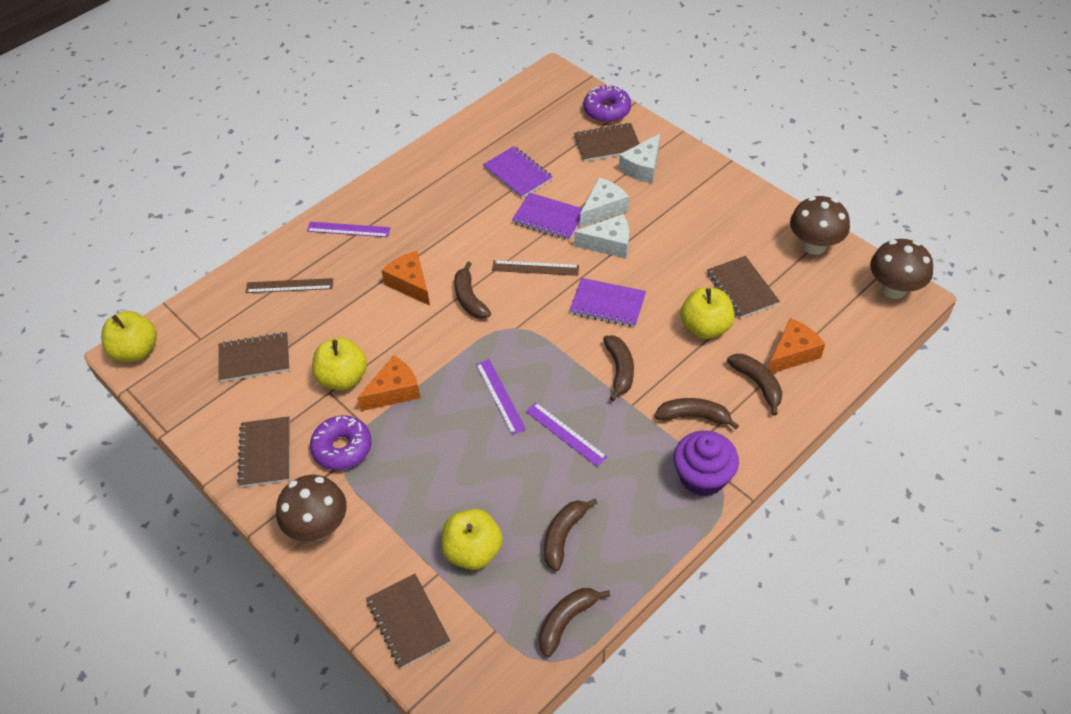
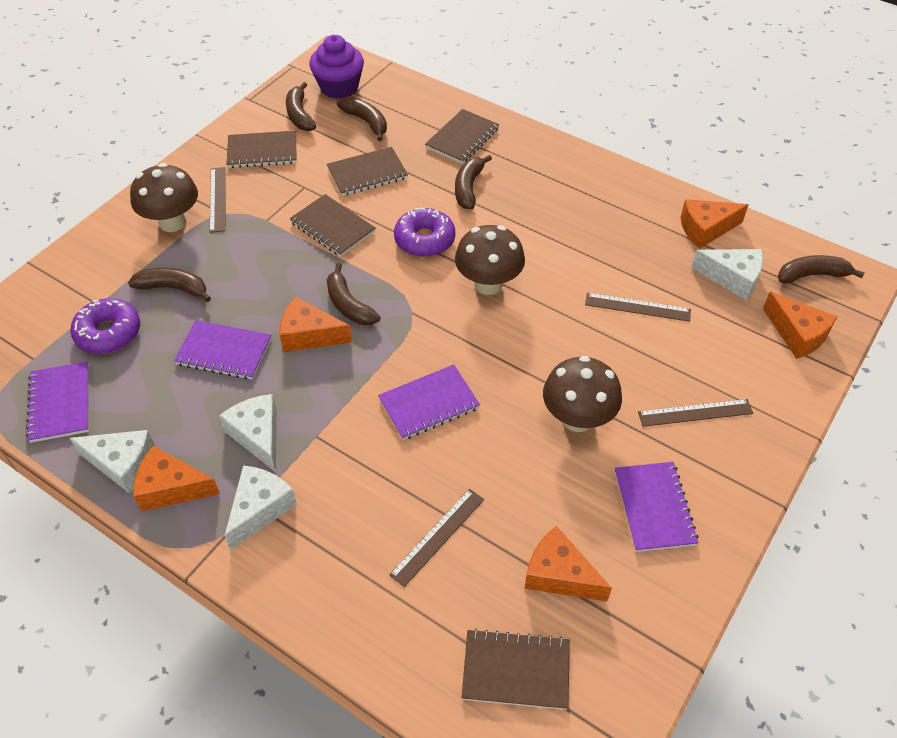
brown ruler: 2 -> 4
orange cheese: 3 -> 5
purple notebook: 3 -> 4
purple ruler: 3 -> 0
white cheese: 3 -> 4
yellow apple: 4 -> 0

